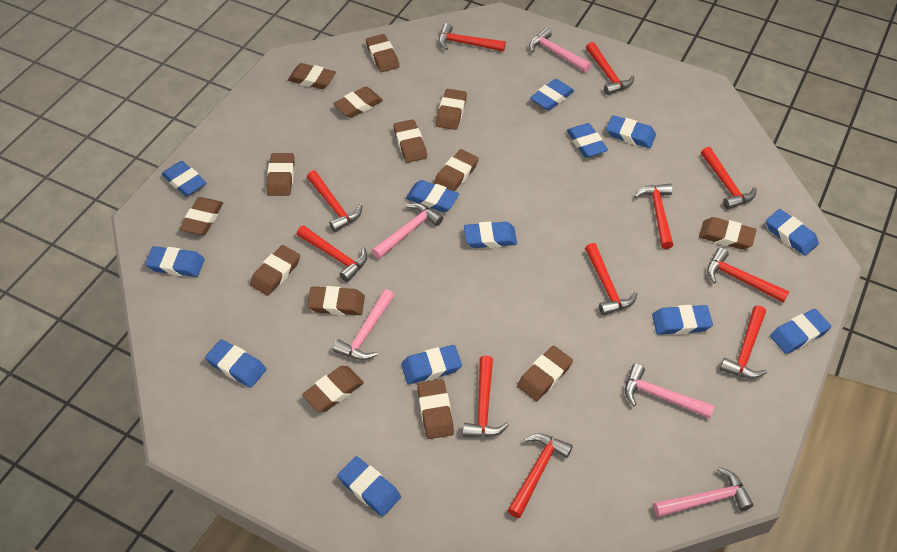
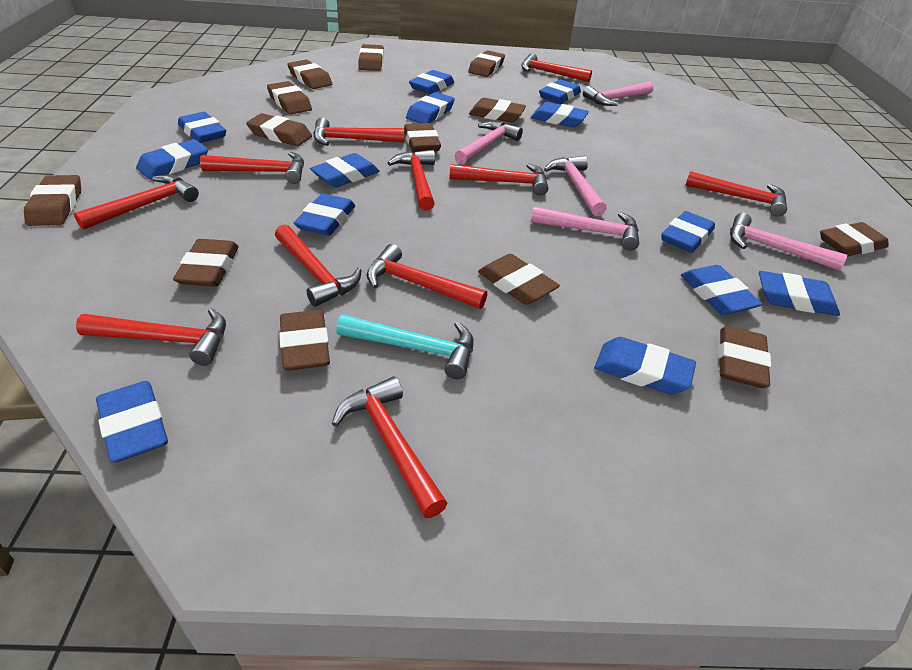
brown eraser: 14 -> 13
turquoise hammer: 0 -> 1

